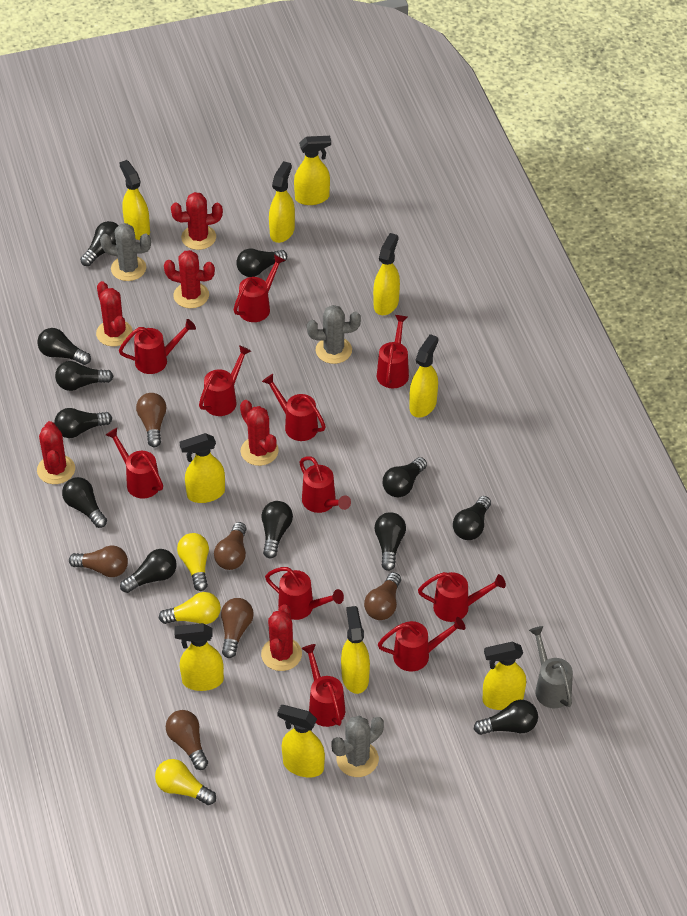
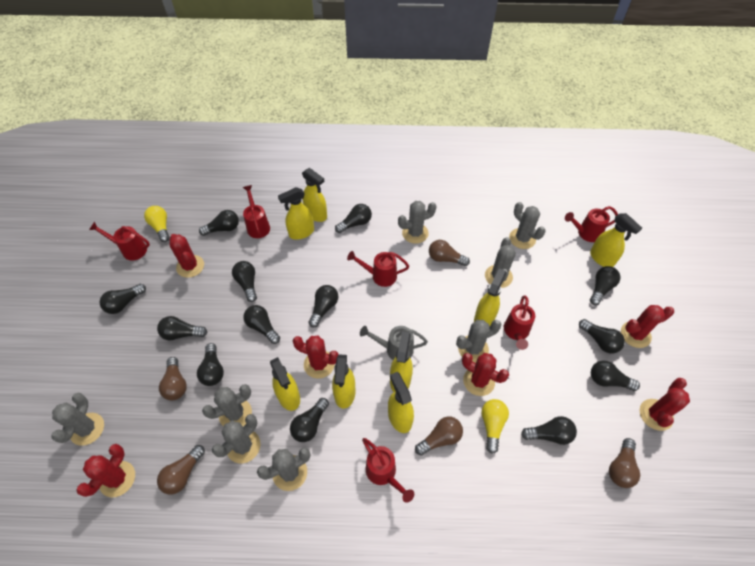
black light bulb: 12 -> 13
brown light bulb: 6 -> 5
grey cactus: 3 -> 8
red watering can: 11 -> 6
yellow light bulb: 3 -> 2
yellow spray bottle: 10 -> 8

